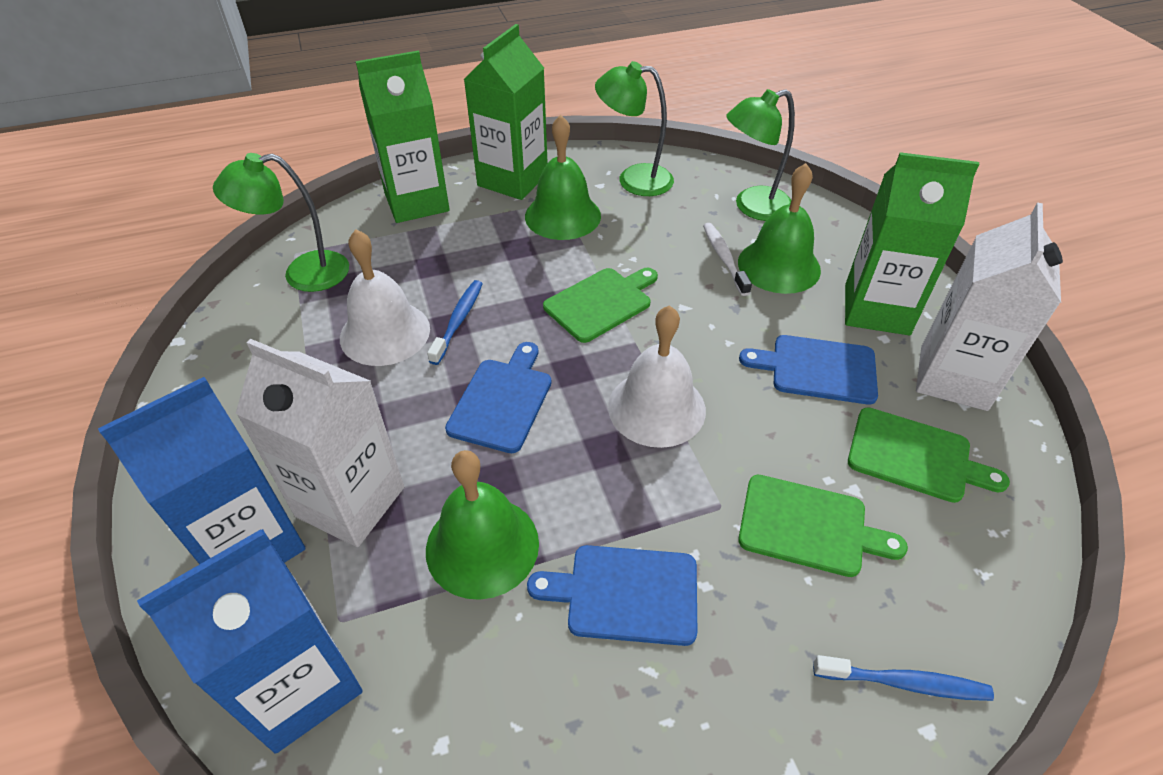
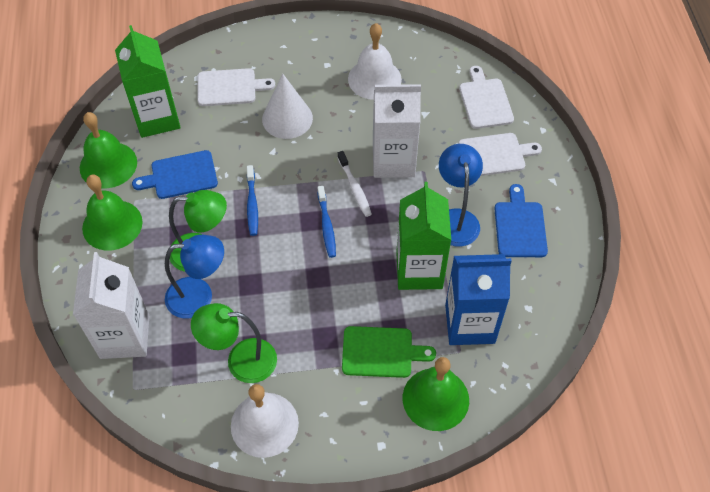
blue carton: 2 -> 1
blue cutting board: 3 -> 2
blue lamp: 0 -> 2
green carton: 3 -> 2
green cutting board: 3 -> 1
green lamp: 3 -> 2
white cone: 0 -> 1
white cutting board: 0 -> 3

